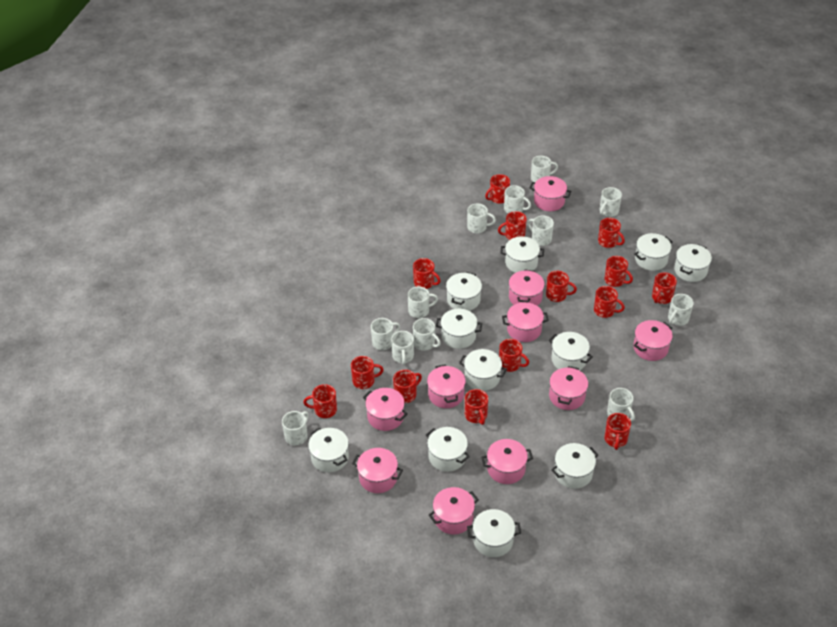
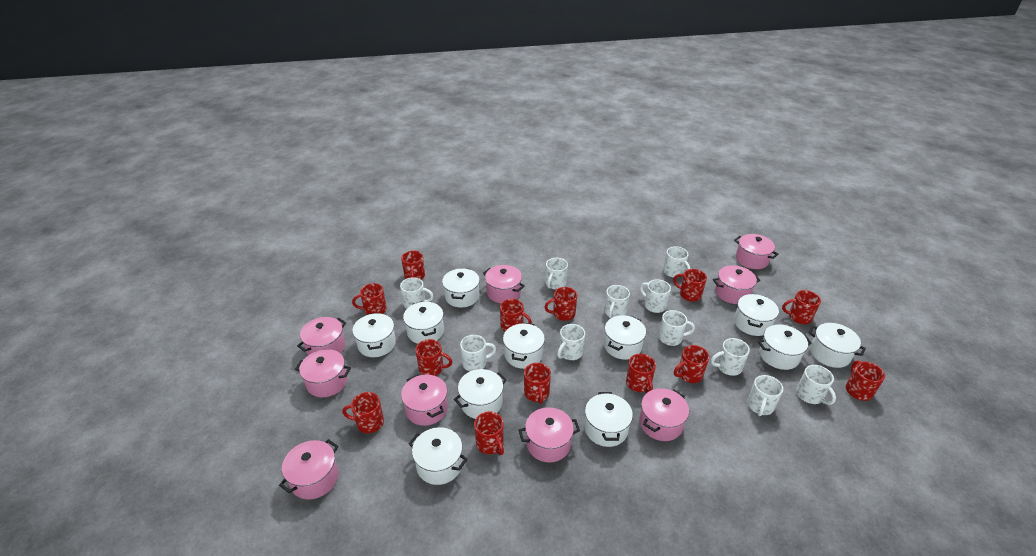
pink pot: 10 -> 9
red mug: 14 -> 13
white mug: 12 -> 11

